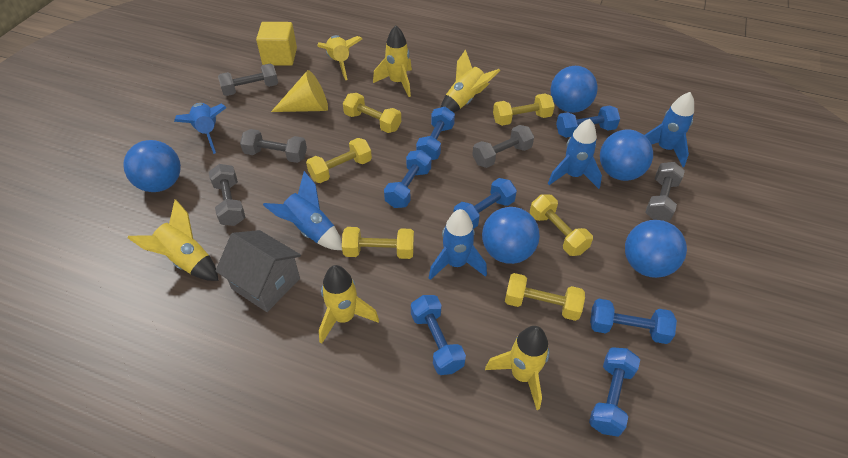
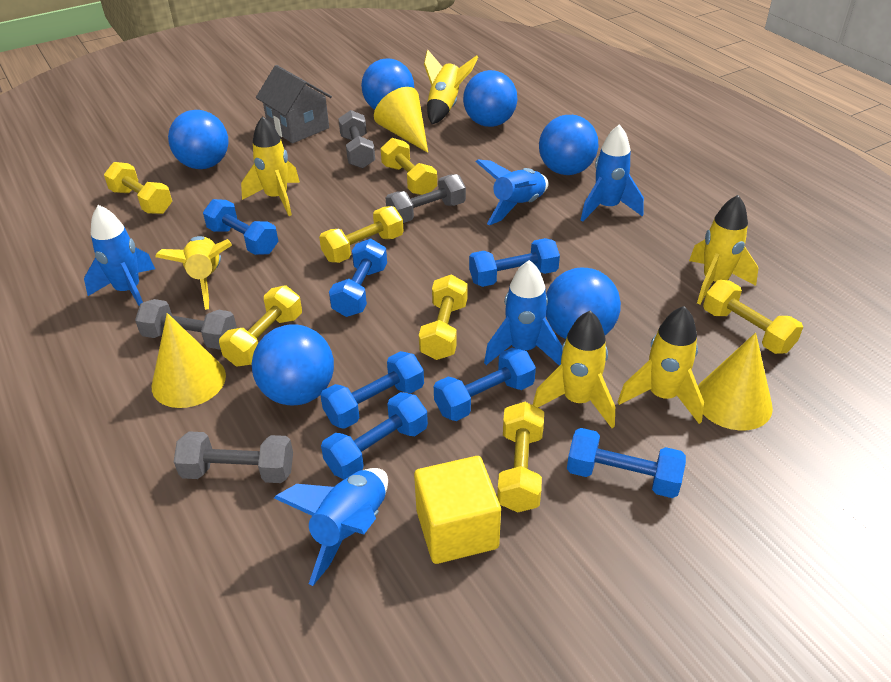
blue ball: 5 -> 6
grey dumbbell: 5 -> 4
yellow cone: 1 -> 3
yellow dumbbell: 6 -> 7

